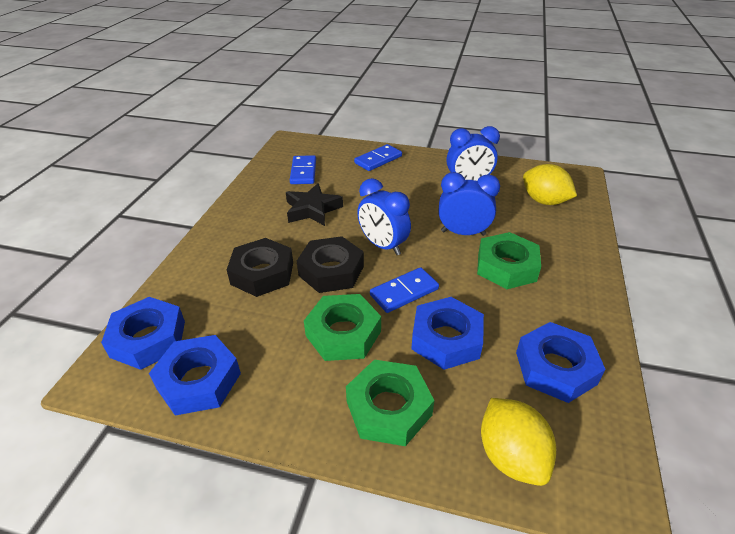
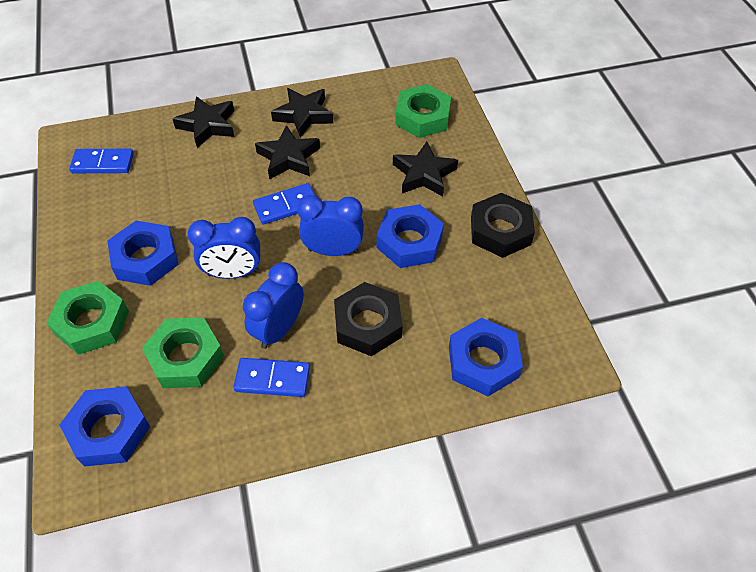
black star: 1 -> 4
yellow lemon: 2 -> 0

